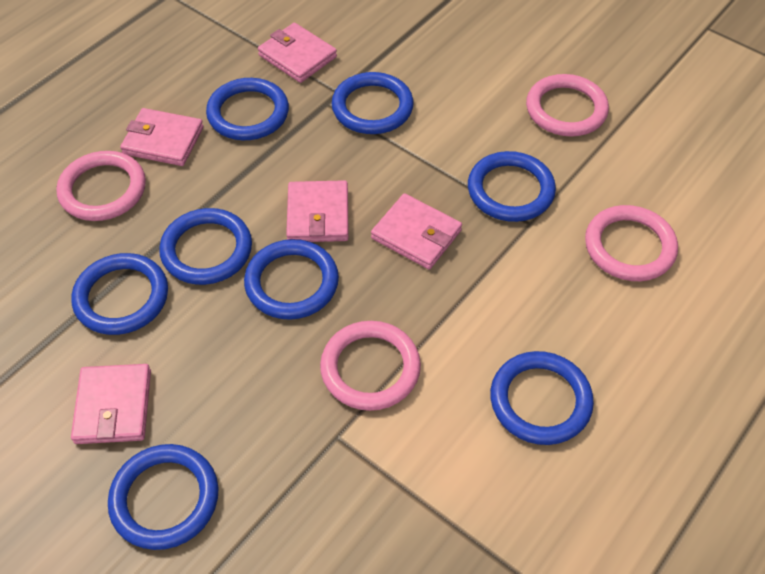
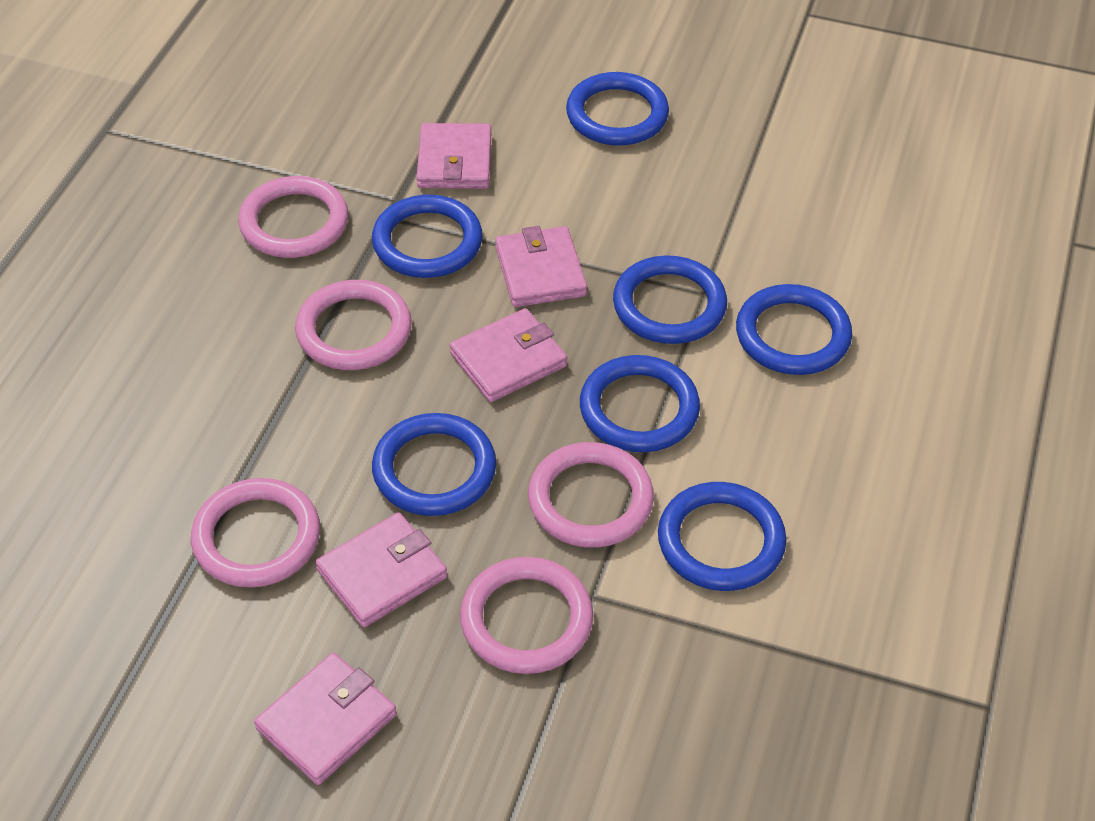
blue ring: 8 -> 7
pink ring: 4 -> 5

